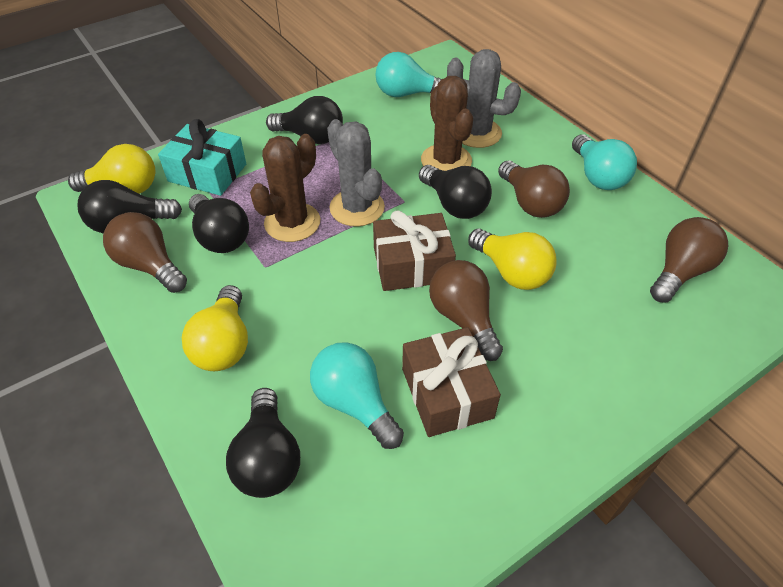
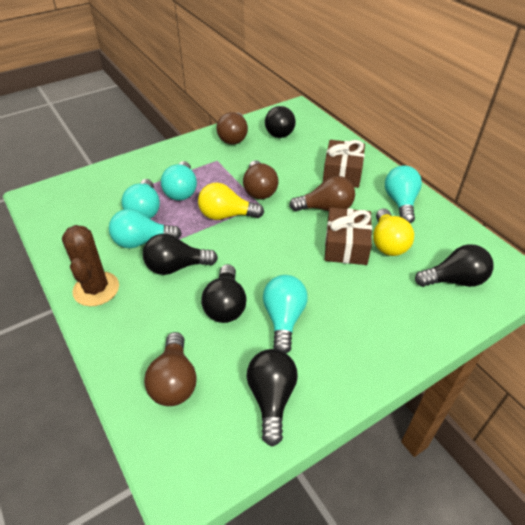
brown cactus: 2 -> 1
grey cactus: 2 -> 0
turquoise gift: 1 -> 0
turquoise light bulb: 3 -> 5
yellow light bulb: 3 -> 2

